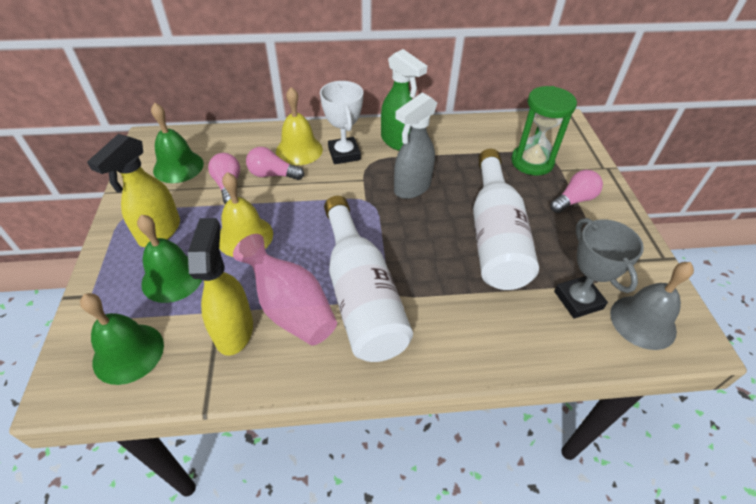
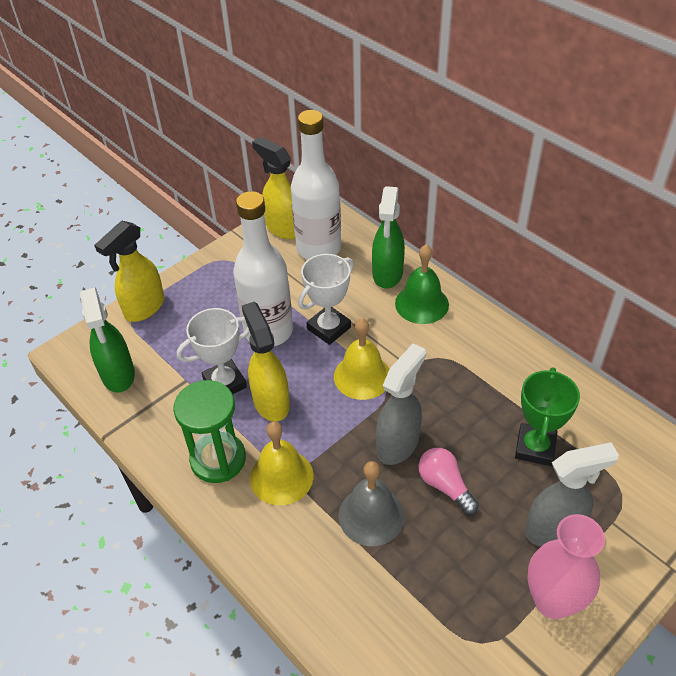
green bell: 3 -> 1
green spray bottle: 1 -> 2
green trophy: 0 -> 1
grey spray bottle: 1 -> 2
grey trophy: 1 -> 0
pink light bulb: 3 -> 1
white trophy: 1 -> 2
yellow spray bottle: 2 -> 3

